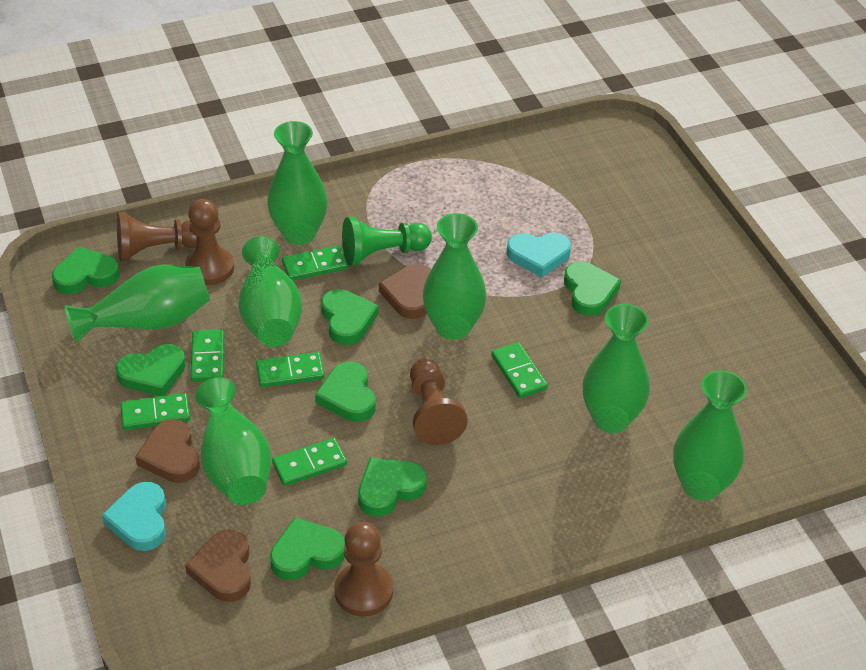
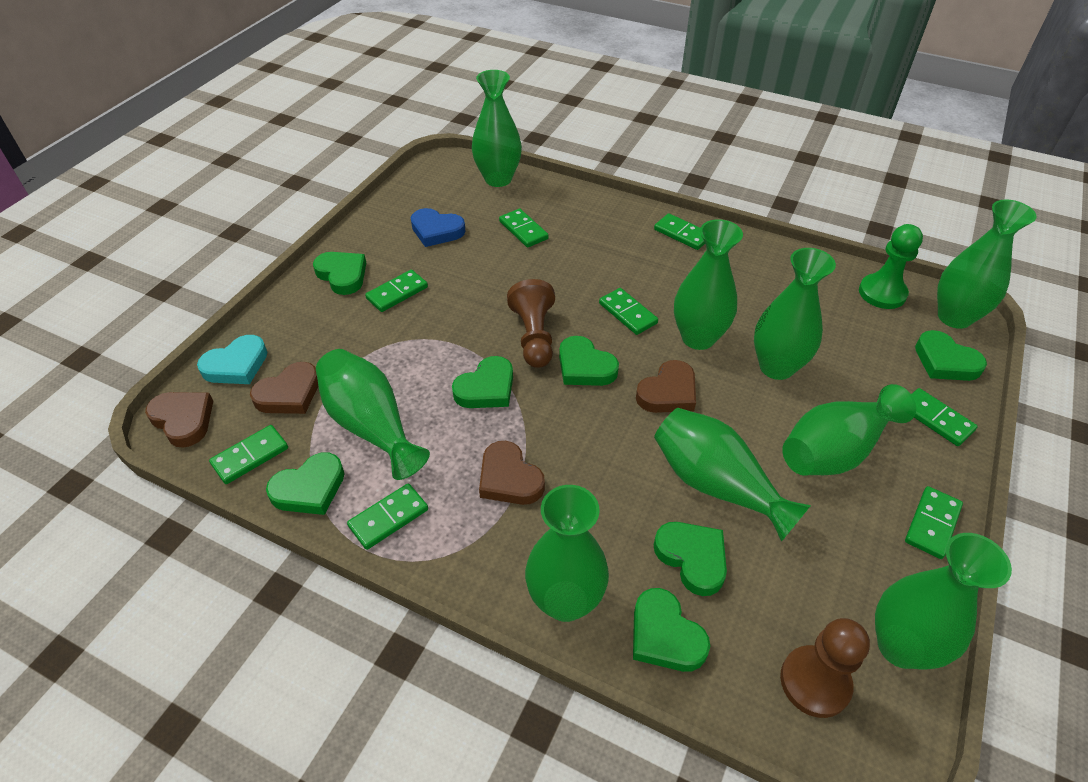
blue heart: 0 -> 1
brown heart: 3 -> 4
brown pawn: 4 -> 2
green domino: 6 -> 8
green vase: 7 -> 9
turquoise heart: 2 -> 1

